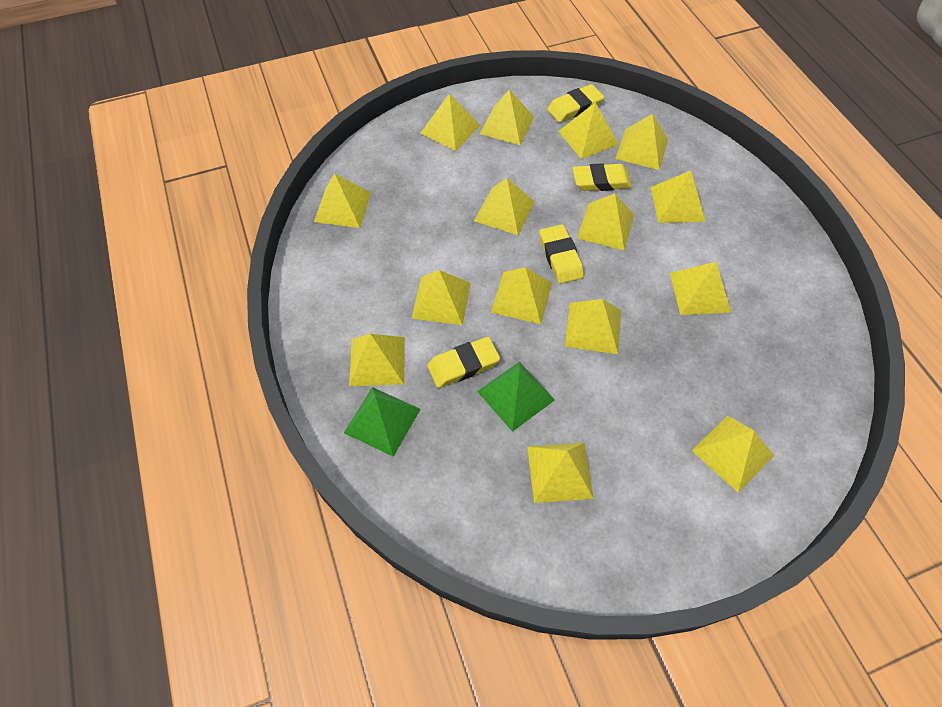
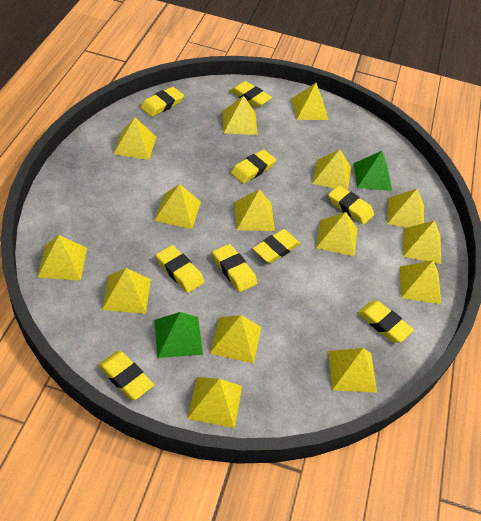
yellow eraser: 4 -> 9

